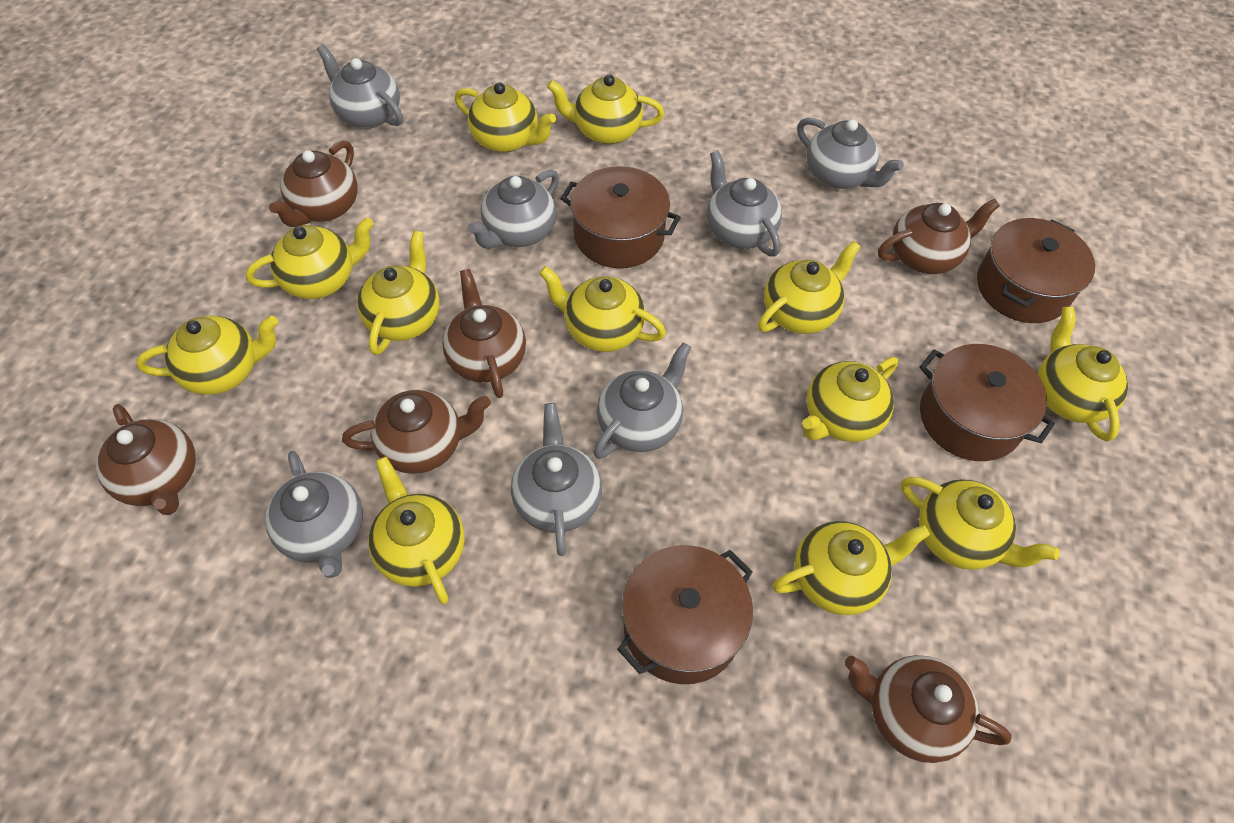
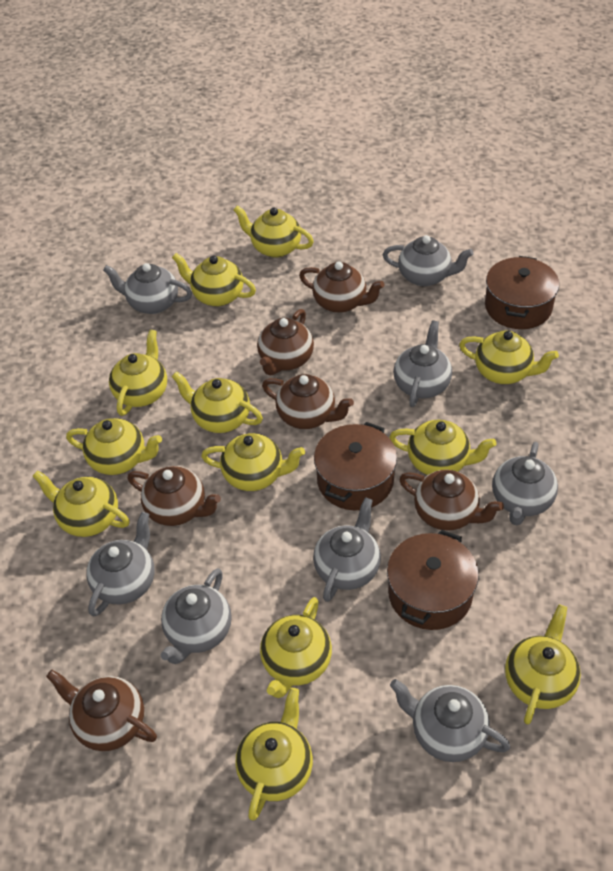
brown pot: 4 -> 3
grey teapot: 7 -> 8

